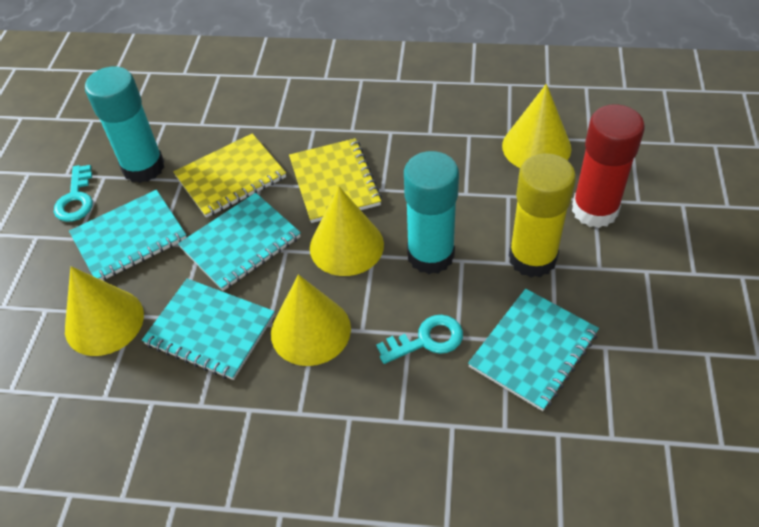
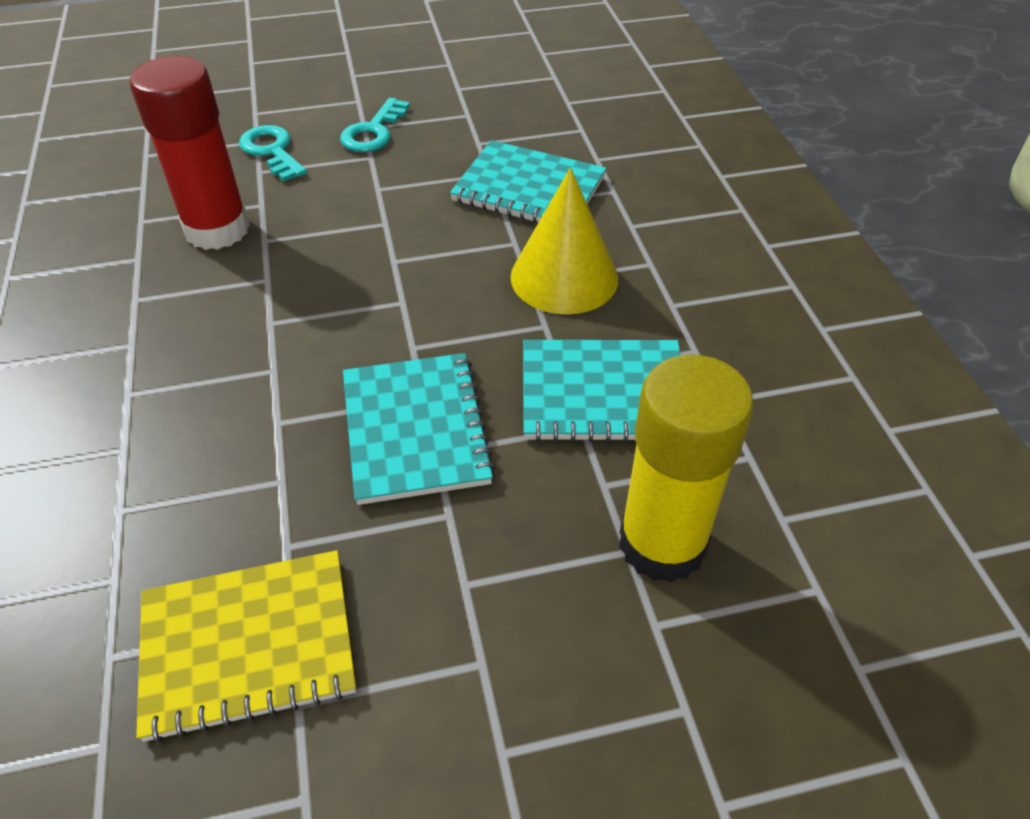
turquoise glue stick: 2 -> 0
turquoise notebook: 4 -> 3
yellow cone: 4 -> 1
yellow notebook: 2 -> 1

